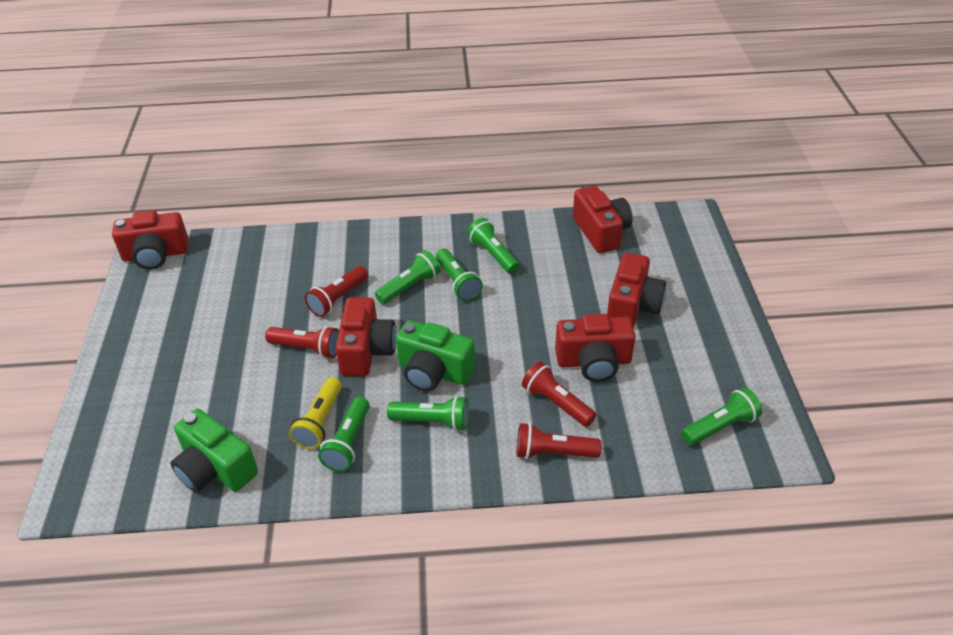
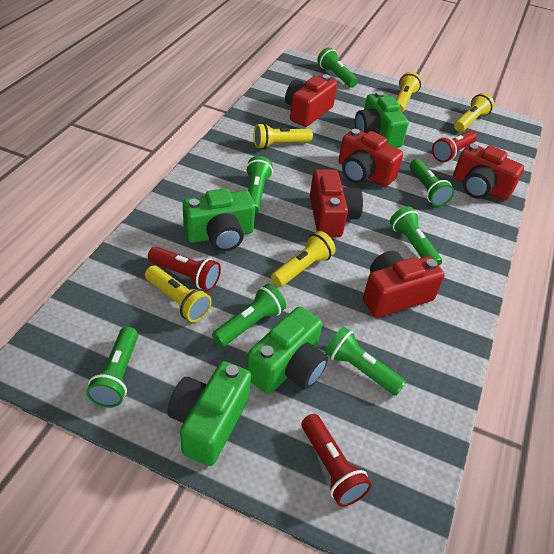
green camera: 2 -> 4
green flashlight: 6 -> 7
red flashlight: 4 -> 3
yellow flashlight: 1 -> 5

